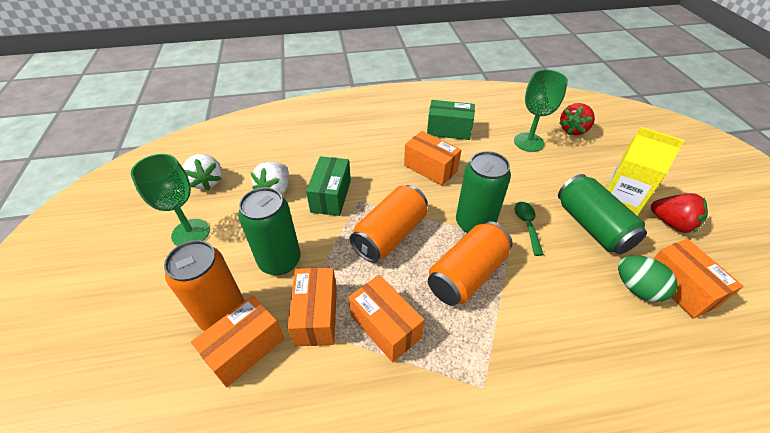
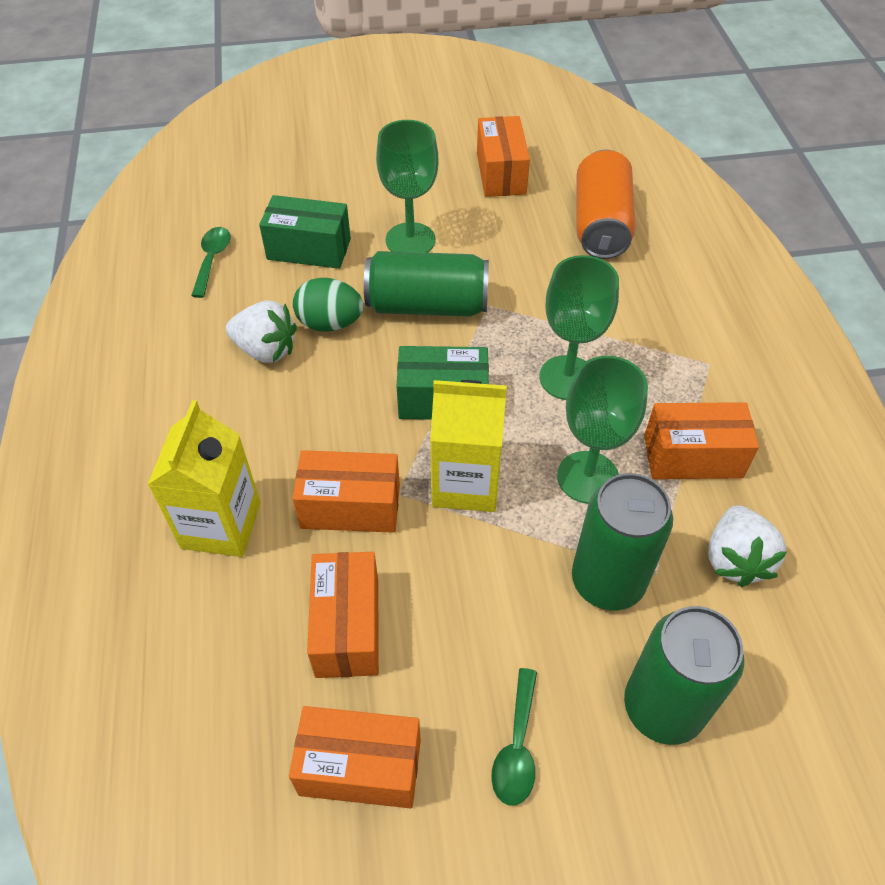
green goblet: 2 -> 3
green spoon: 1 -> 2
orange can: 3 -> 1
red strawberry: 2 -> 0
yellow carton: 1 -> 2

